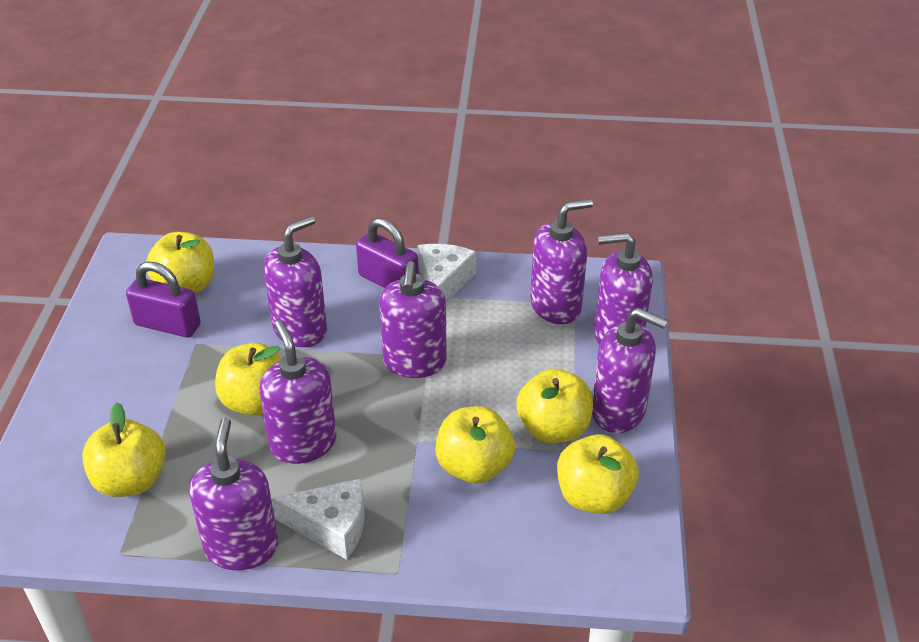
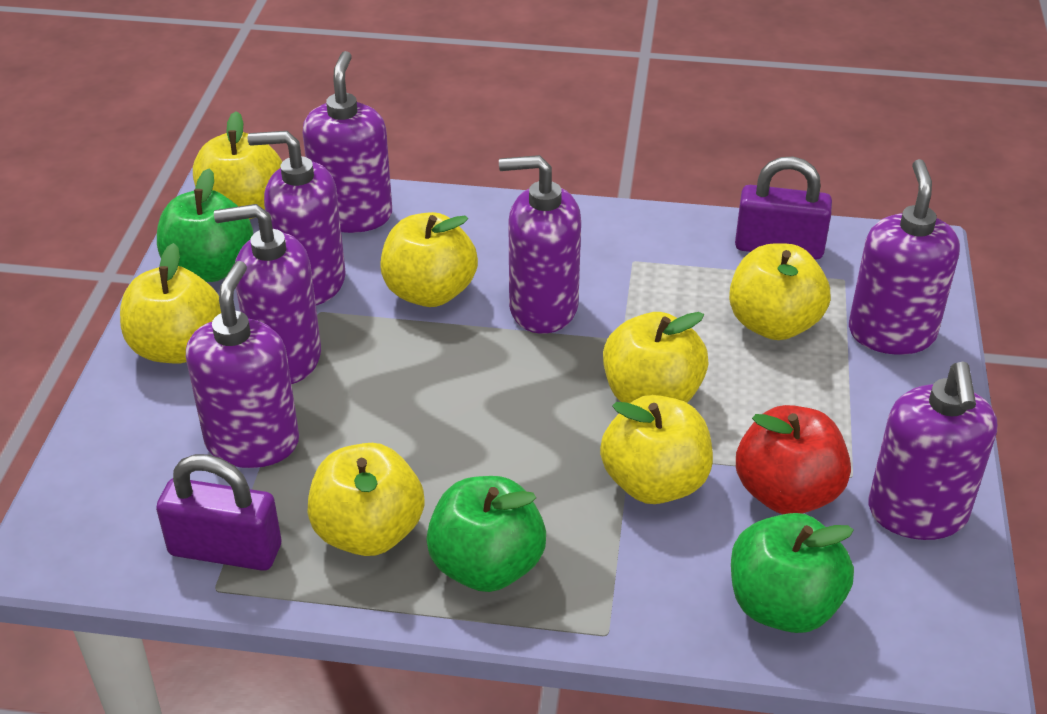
green apple: 0 -> 3
red apple: 0 -> 1
white cheese: 2 -> 0
yellow apple: 6 -> 7

